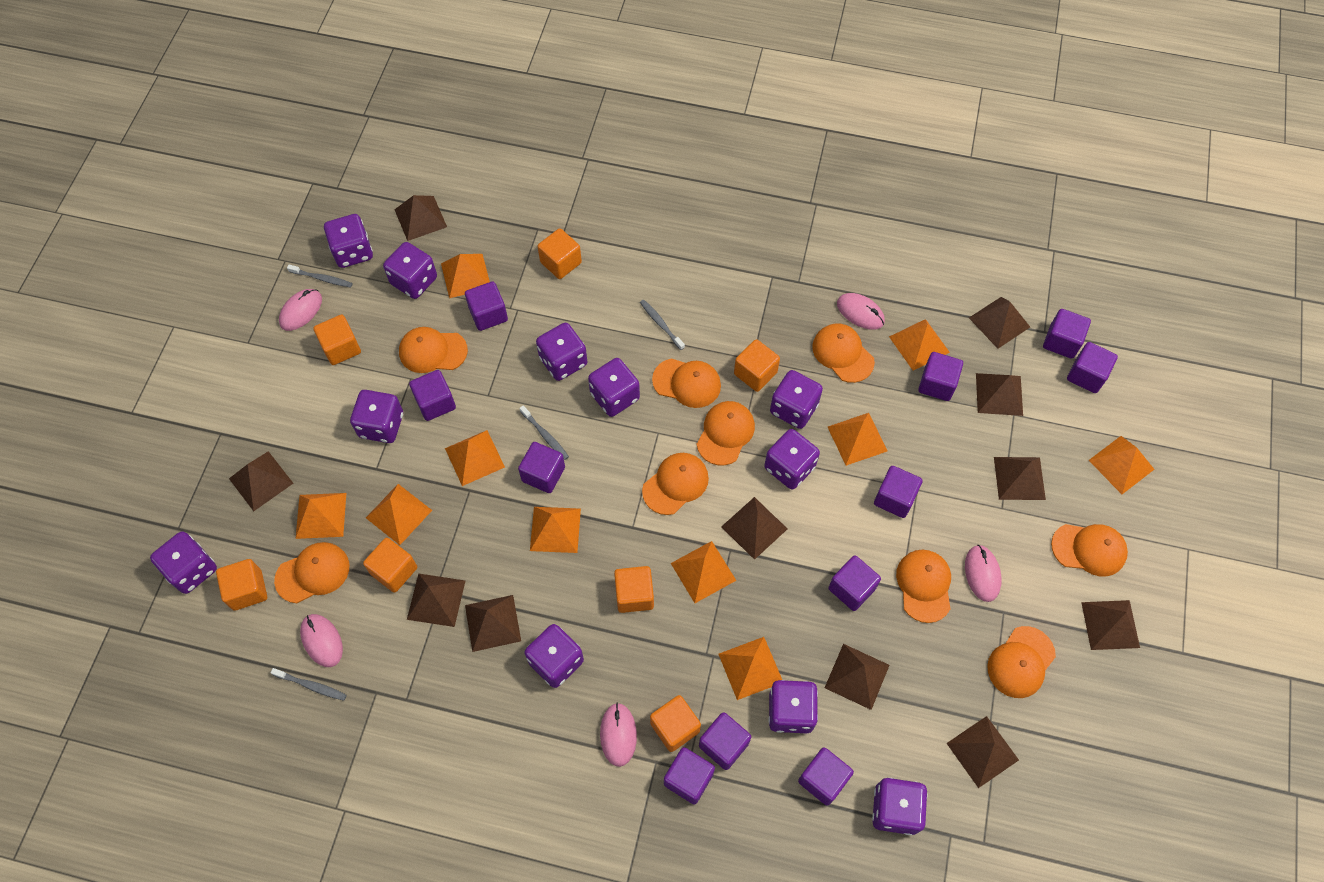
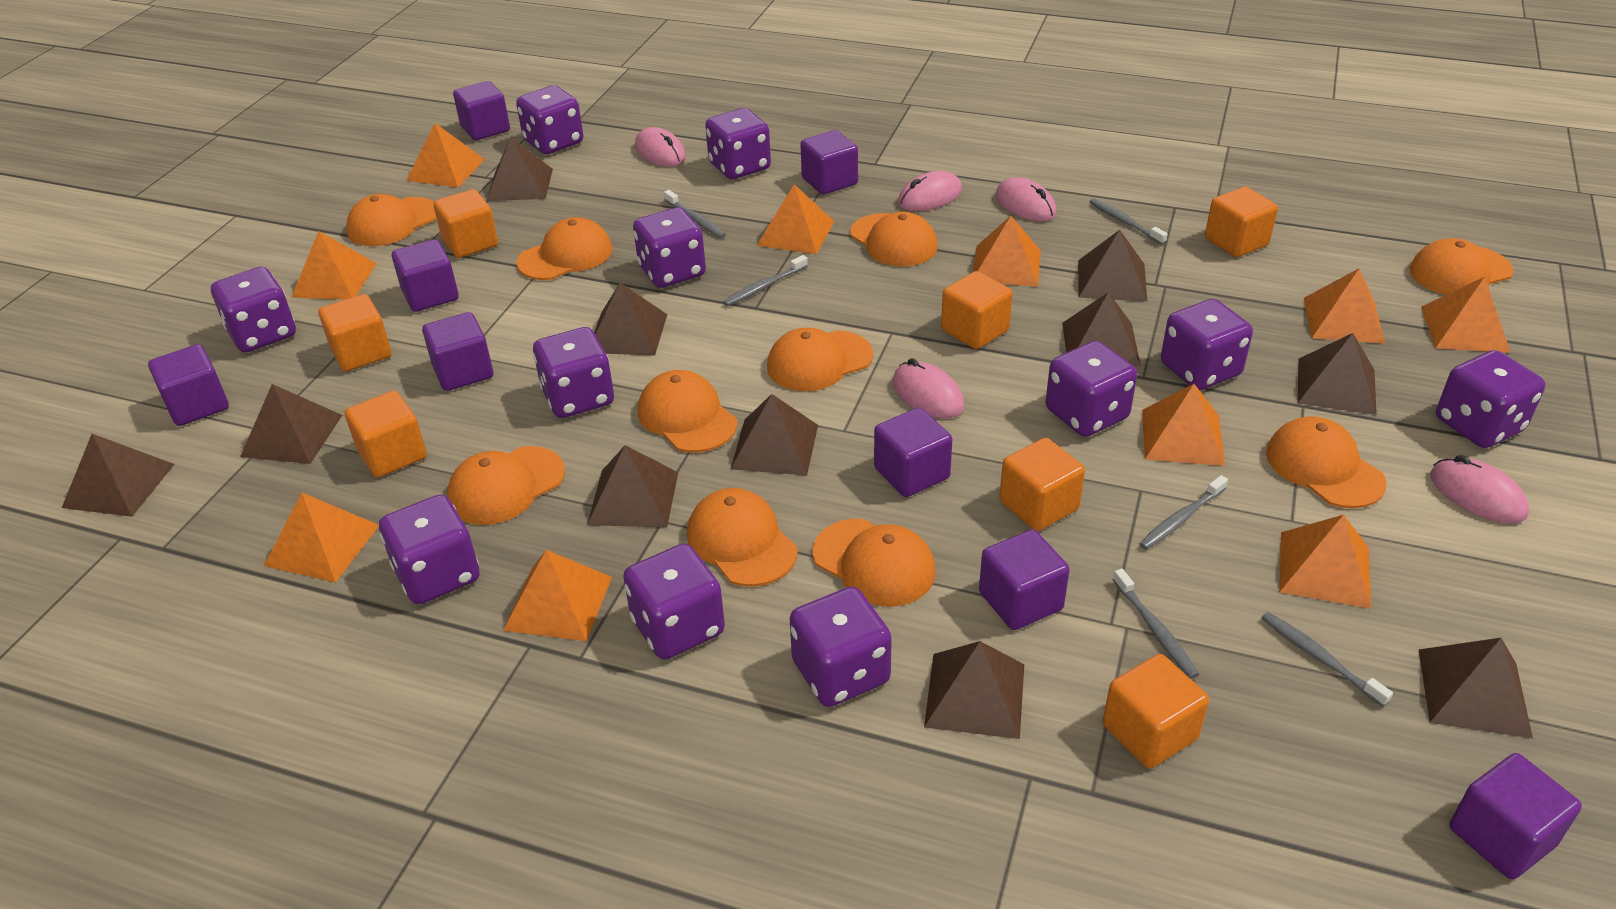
grey toothbrush: 4 -> 6
orange cap: 9 -> 10
purple cube: 11 -> 8

